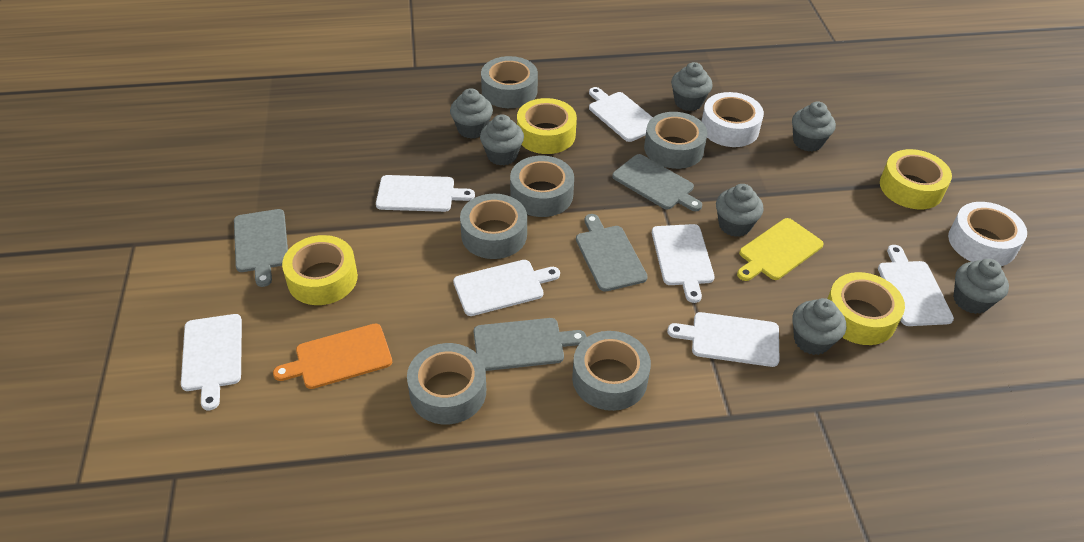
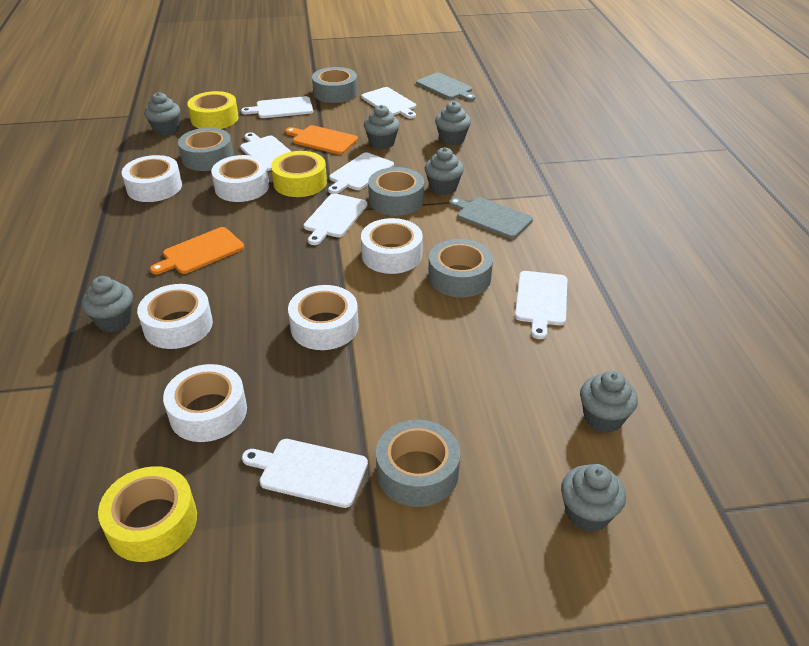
grey cutting board: 4 -> 2
grey tape: 6 -> 5
orange cutting board: 1 -> 2
white tape: 2 -> 6
yellow cutting board: 1 -> 0
yellow tape: 4 -> 3

